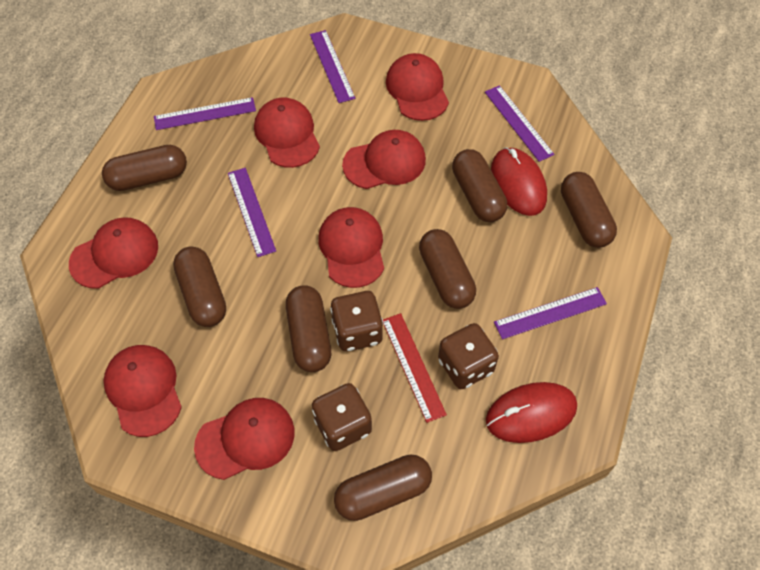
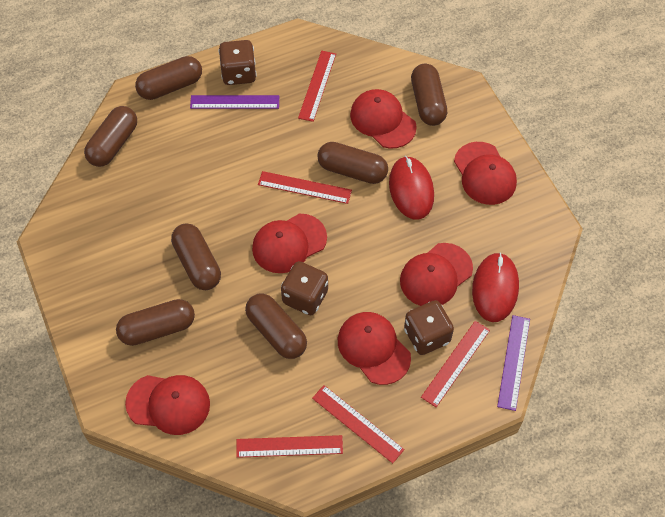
purple ruler: 5 -> 2
red cap: 7 -> 6
red ruler: 1 -> 5

